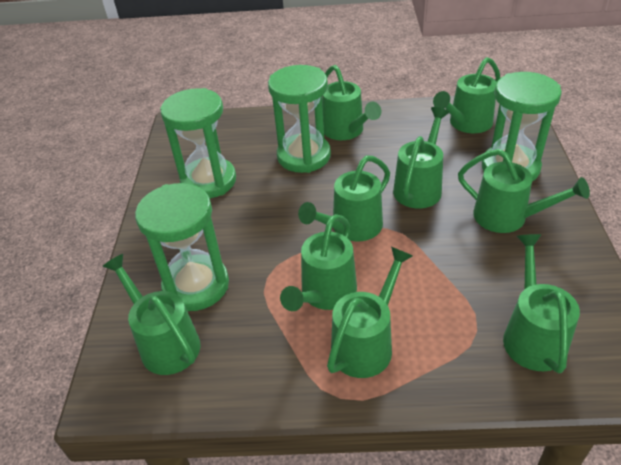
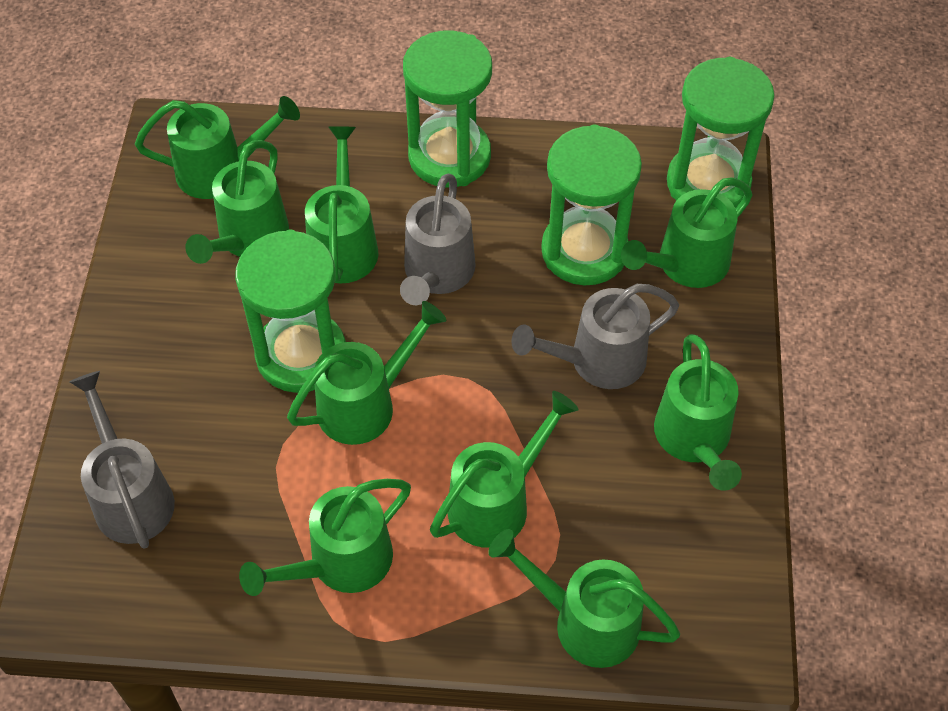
grey watering can: 0 -> 3

